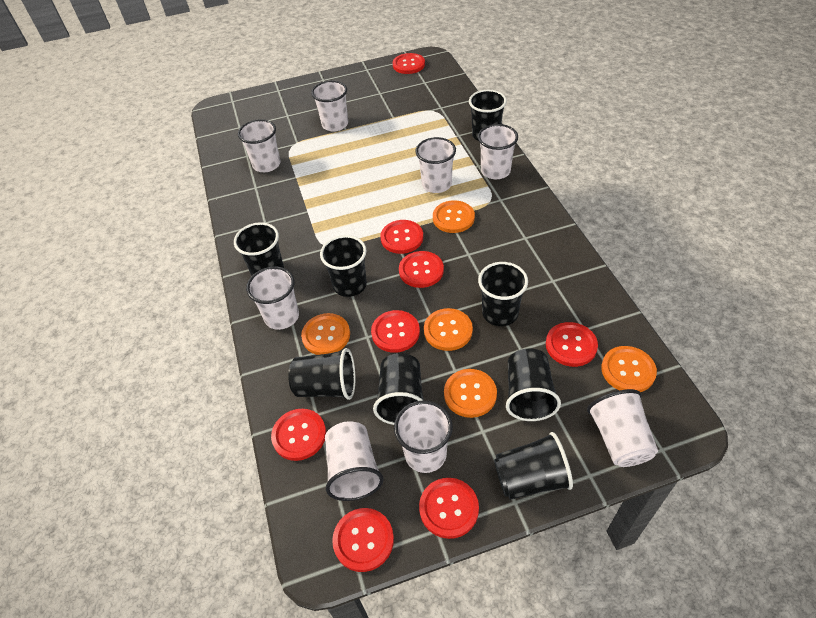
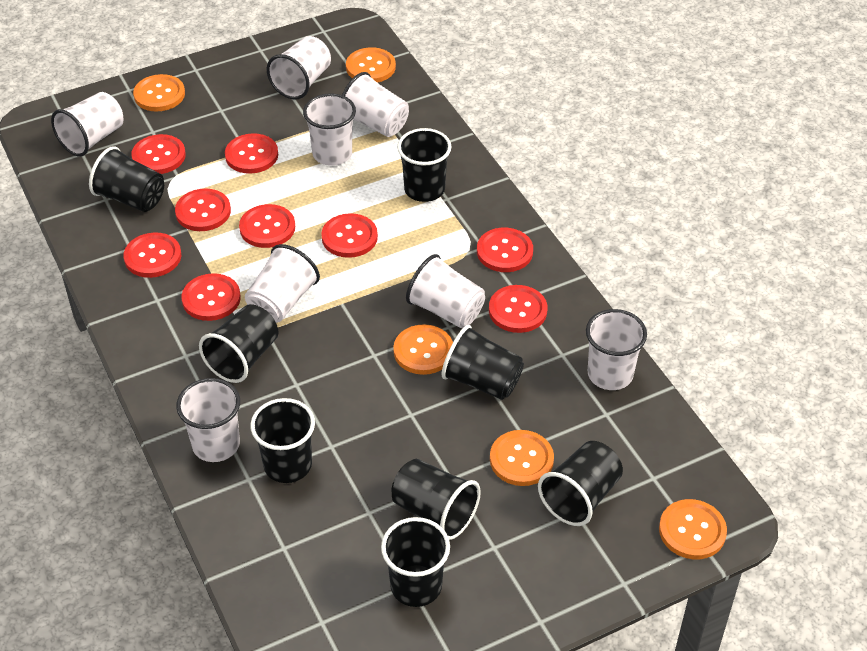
red button: 8 -> 9

